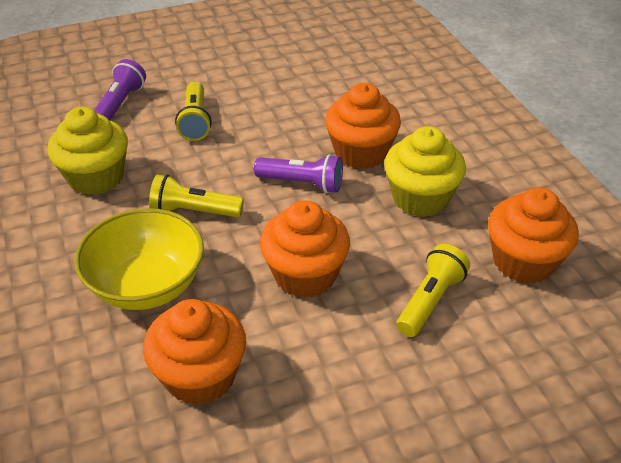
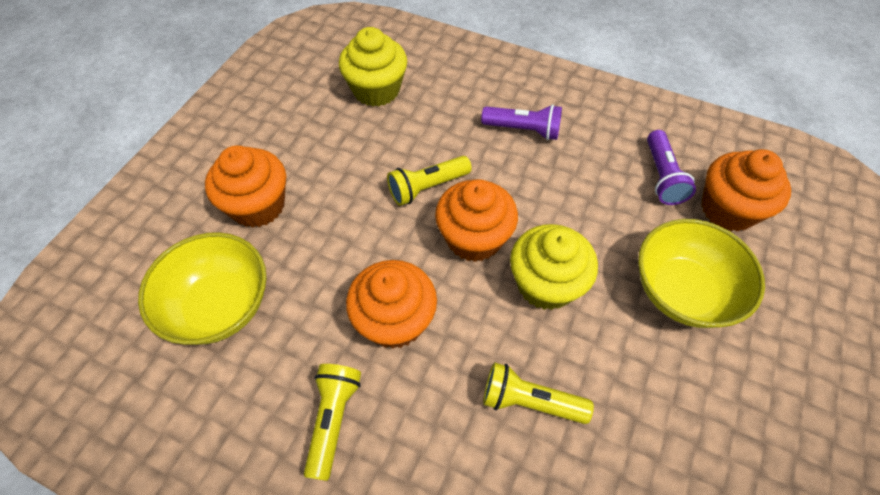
yellow bowl: 1 -> 2

